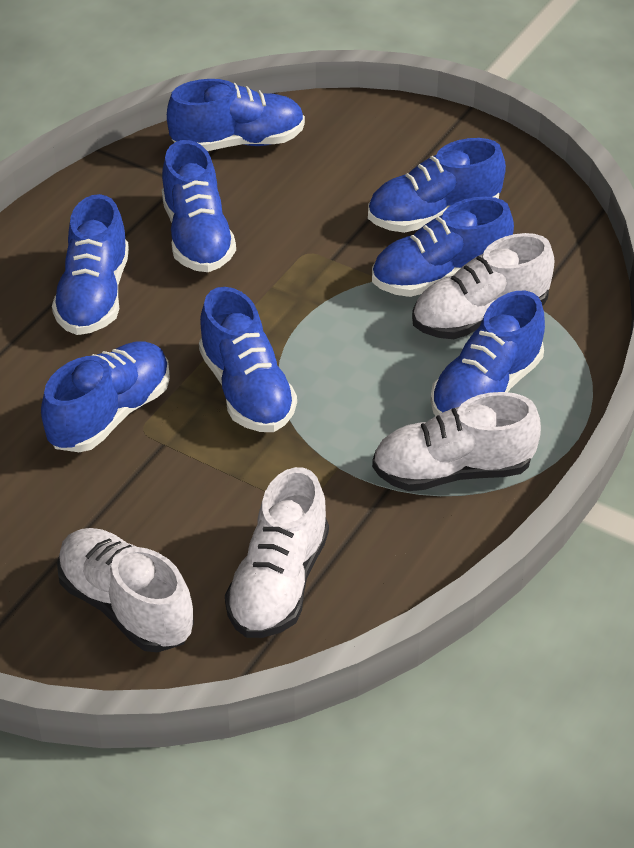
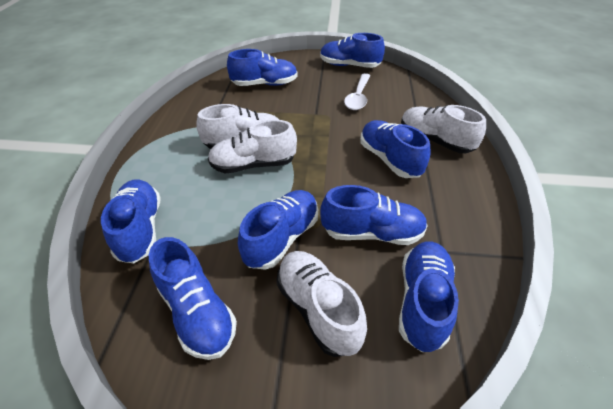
white spoon: 0 -> 1

